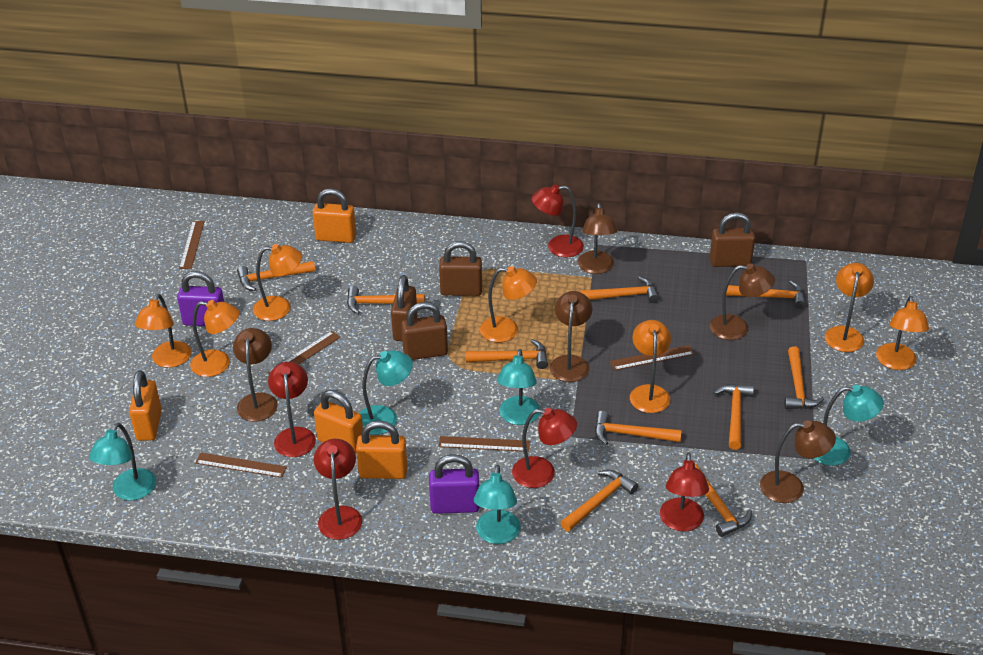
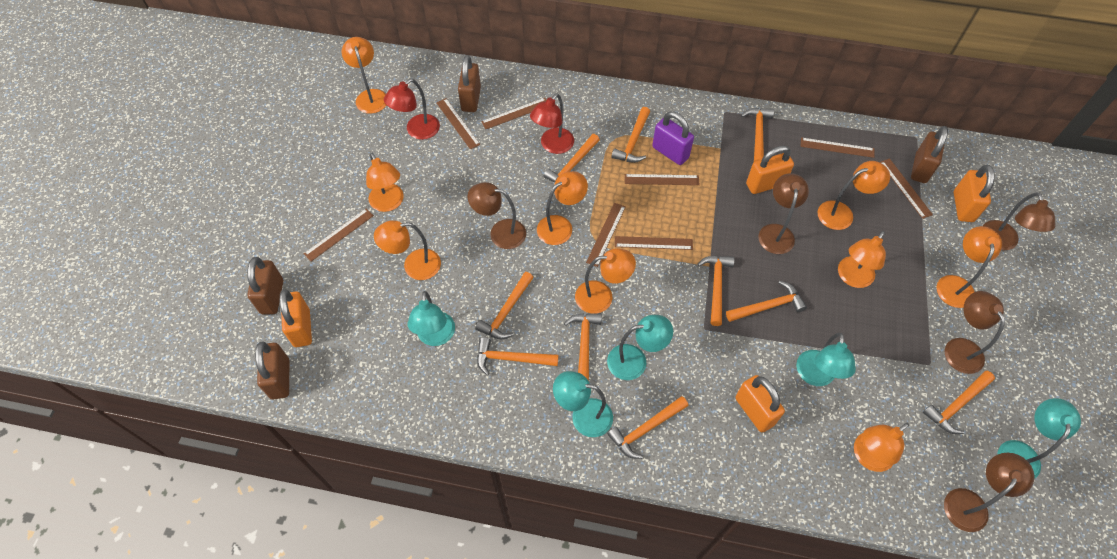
brown ruler: 5 -> 8
orange lamp: 7 -> 9
purple padlock: 2 -> 1
red lamp: 5 -> 2

